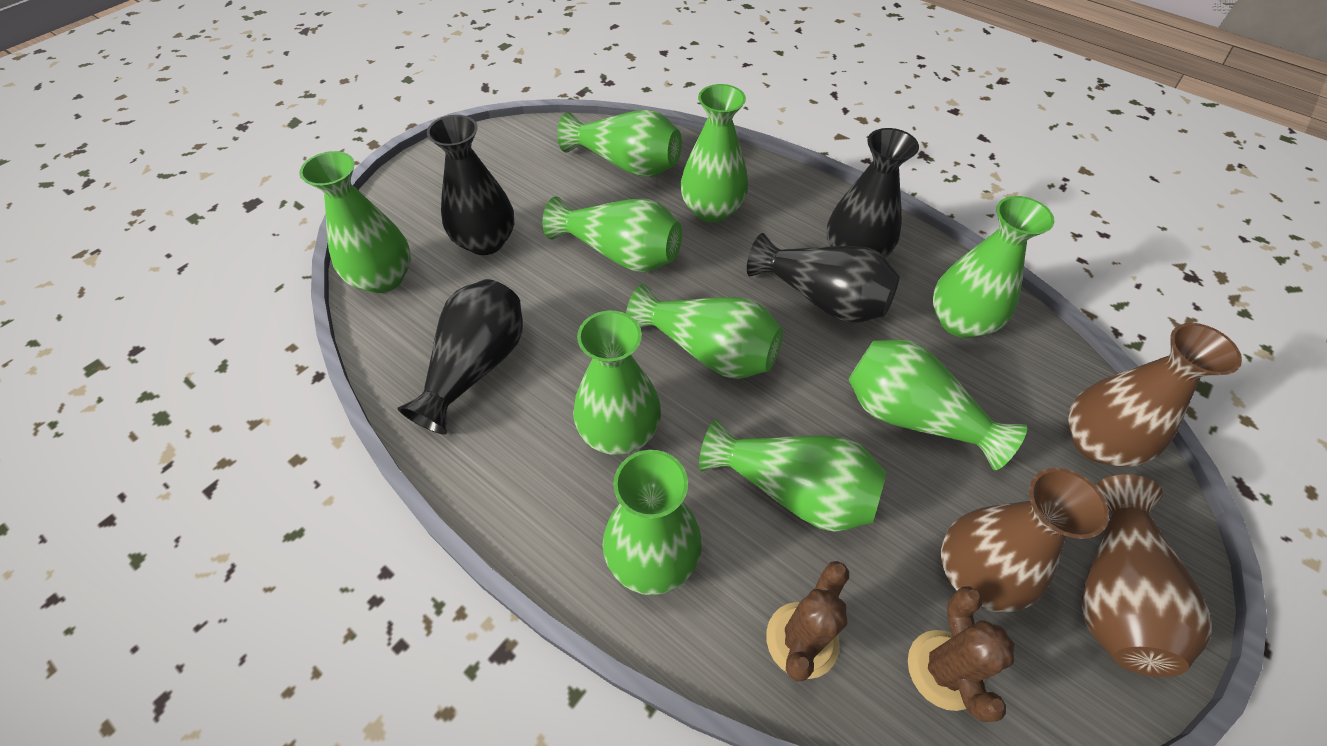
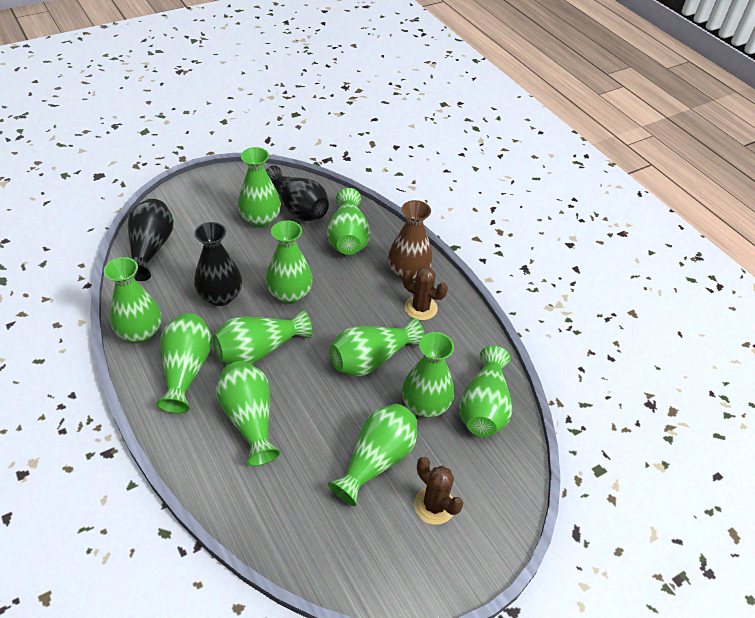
black vase: 4 -> 3
brown vase: 3 -> 1
green vase: 10 -> 11

